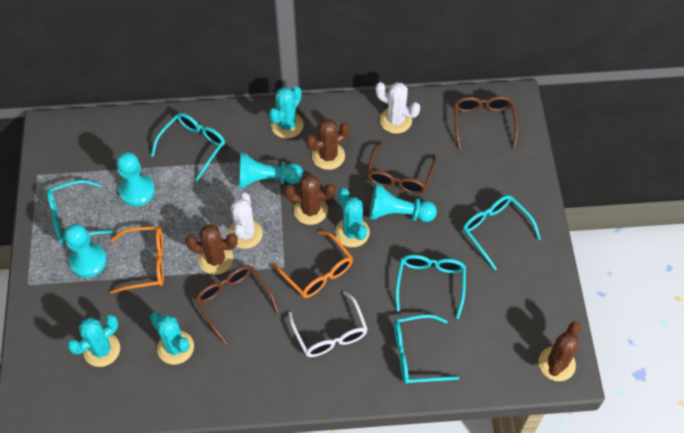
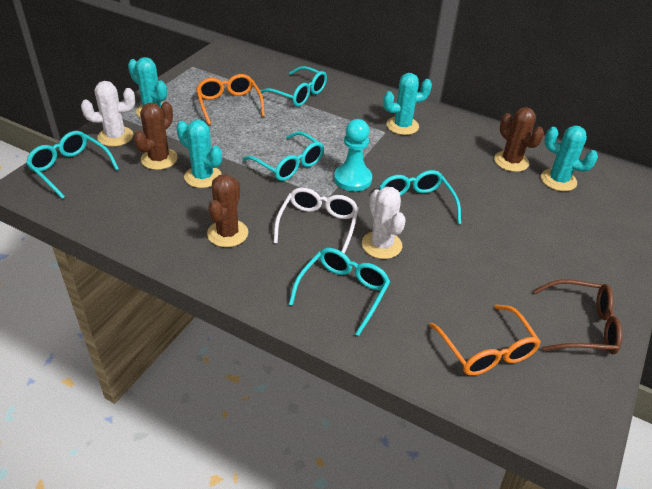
brown cactus: 4 -> 3
brown glasses: 3 -> 1
turquoise pawn: 4 -> 1

